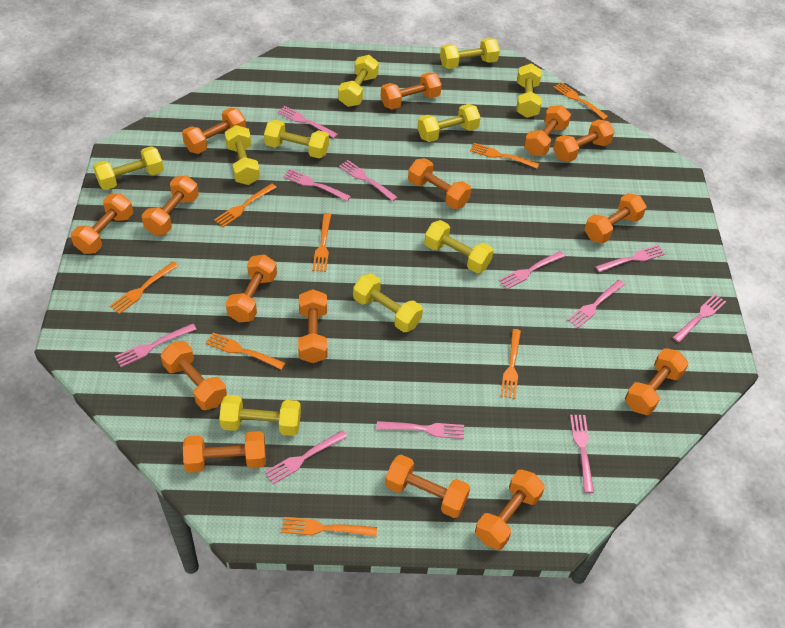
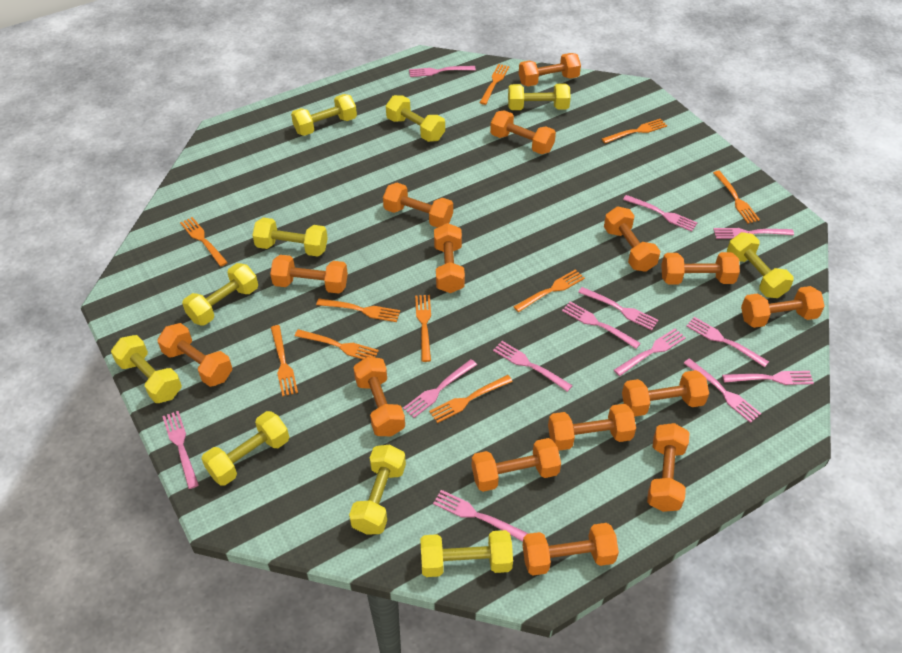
orange fork: 8 -> 10
pink fork: 11 -> 13

